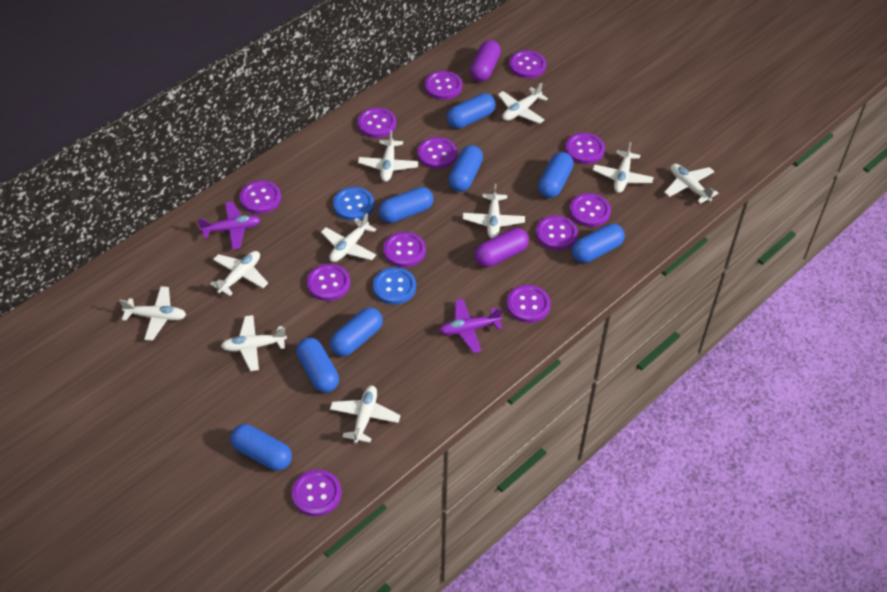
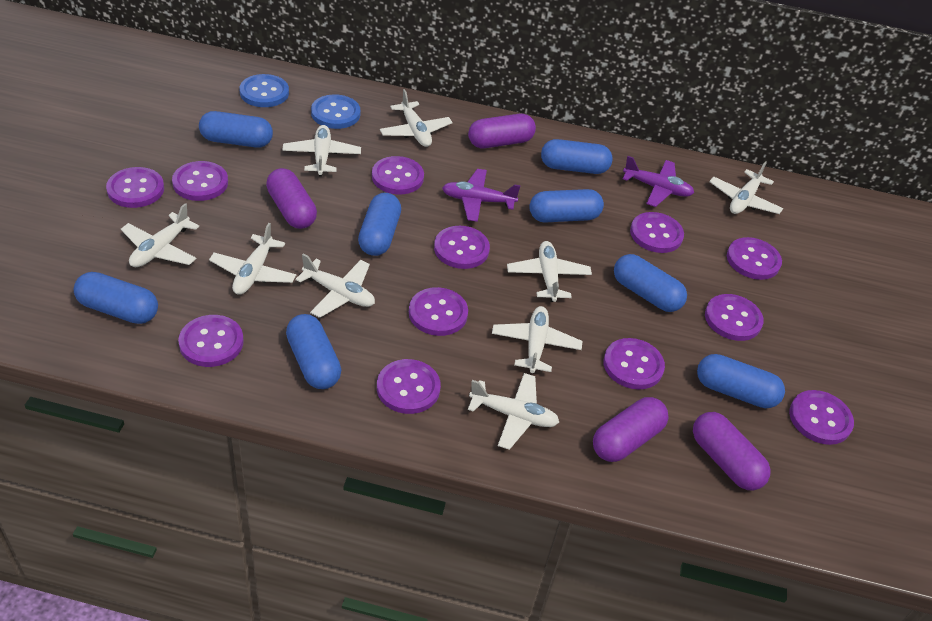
purple capsule: 2 -> 4
white plane: 10 -> 9

